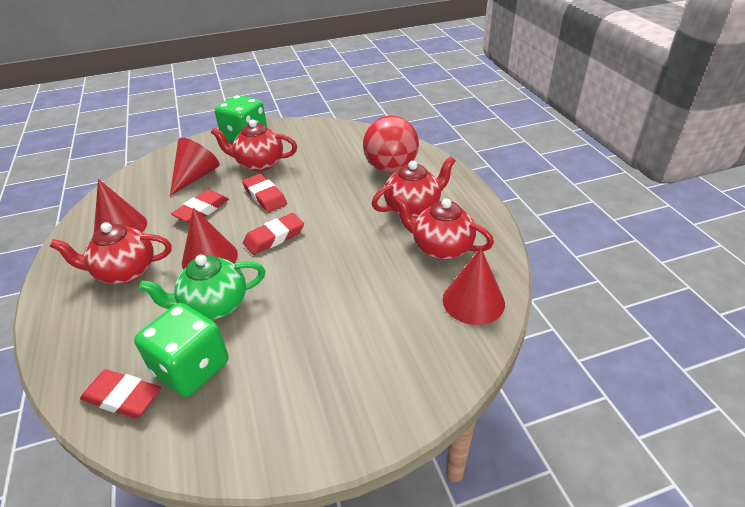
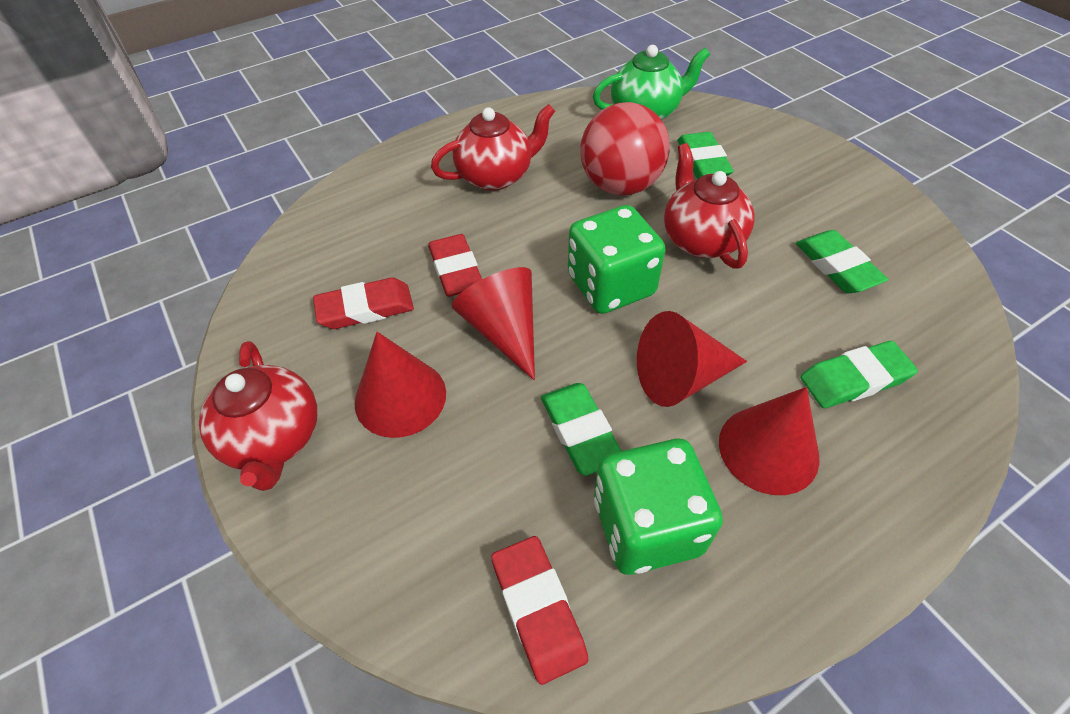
green eraser: 0 -> 4
red eraser: 4 -> 3
red teapot: 4 -> 3

